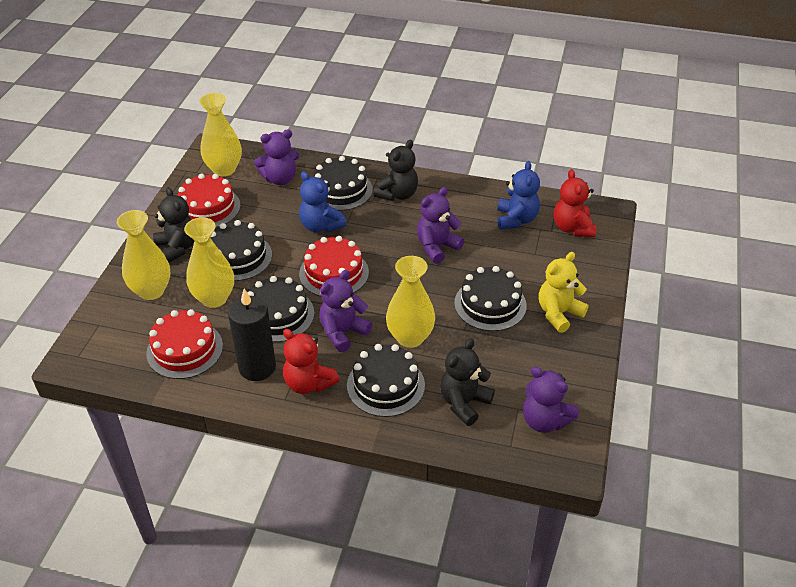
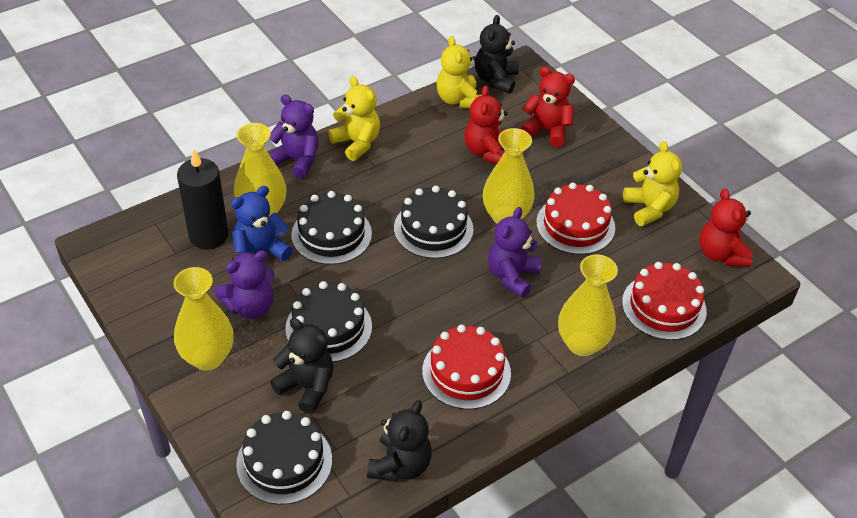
black cake: 5 -> 4
blue teddy bear: 2 -> 1
purple teddy bear: 4 -> 3
red teddy bear: 2 -> 3
yellow teddy bear: 1 -> 3

